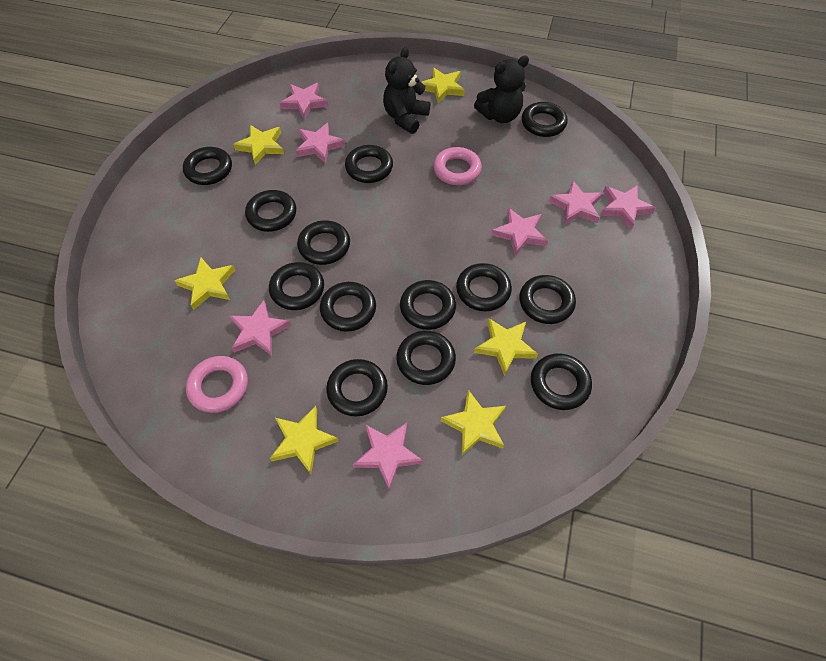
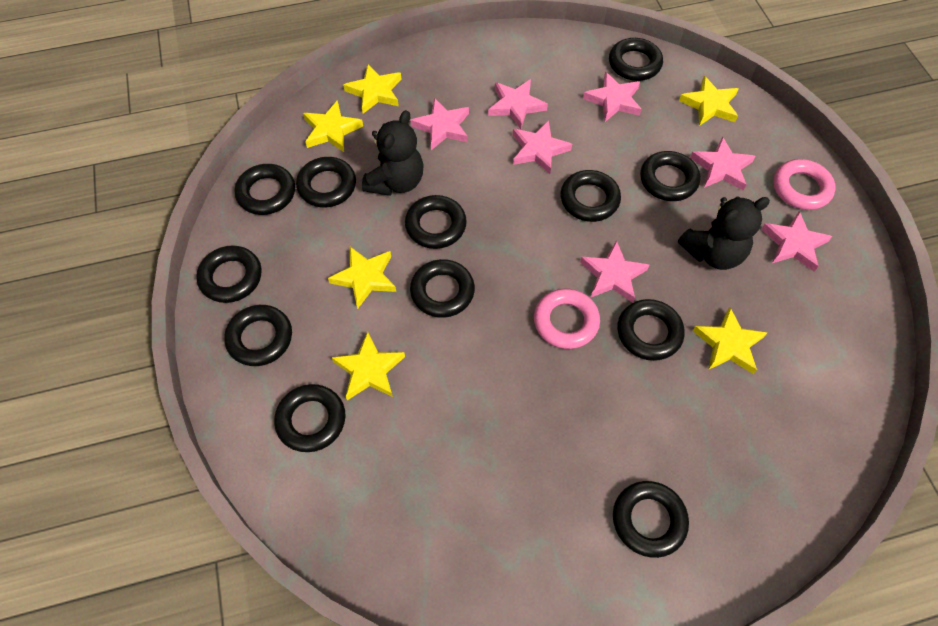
black ring: 13 -> 12

